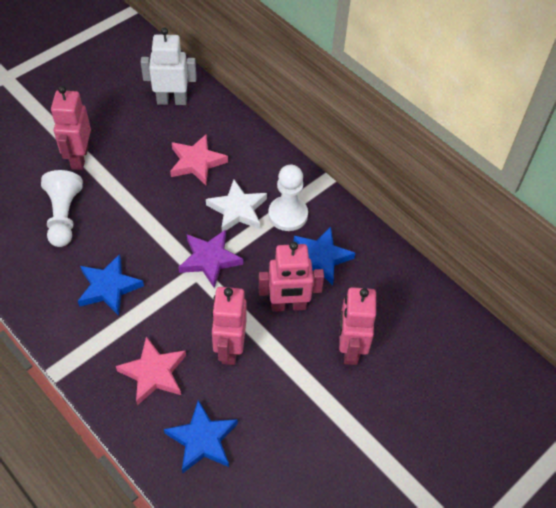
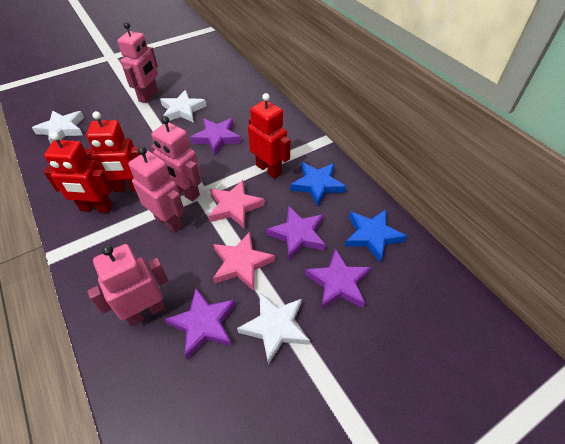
blue star: 3 -> 2
purple star: 1 -> 4
red robot: 0 -> 3
white pawn: 2 -> 0
white robot: 1 -> 0
white star: 1 -> 3

